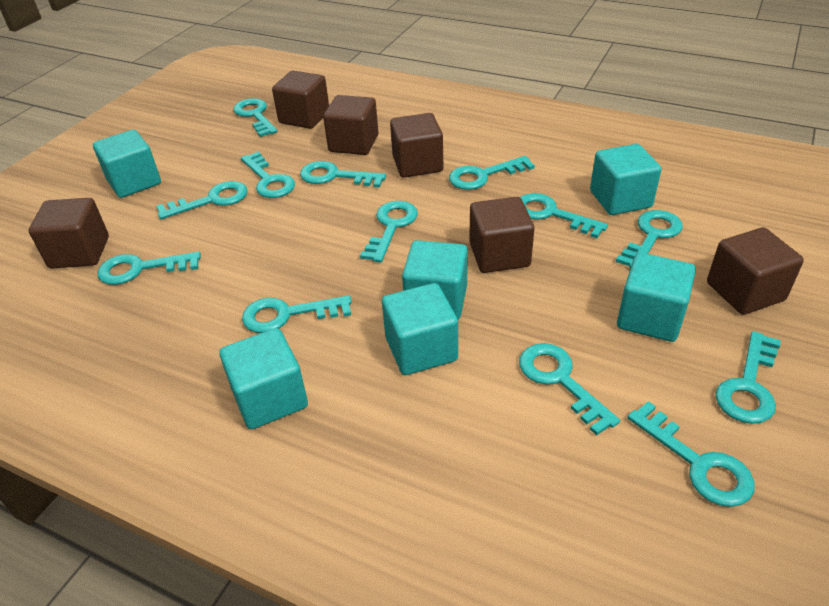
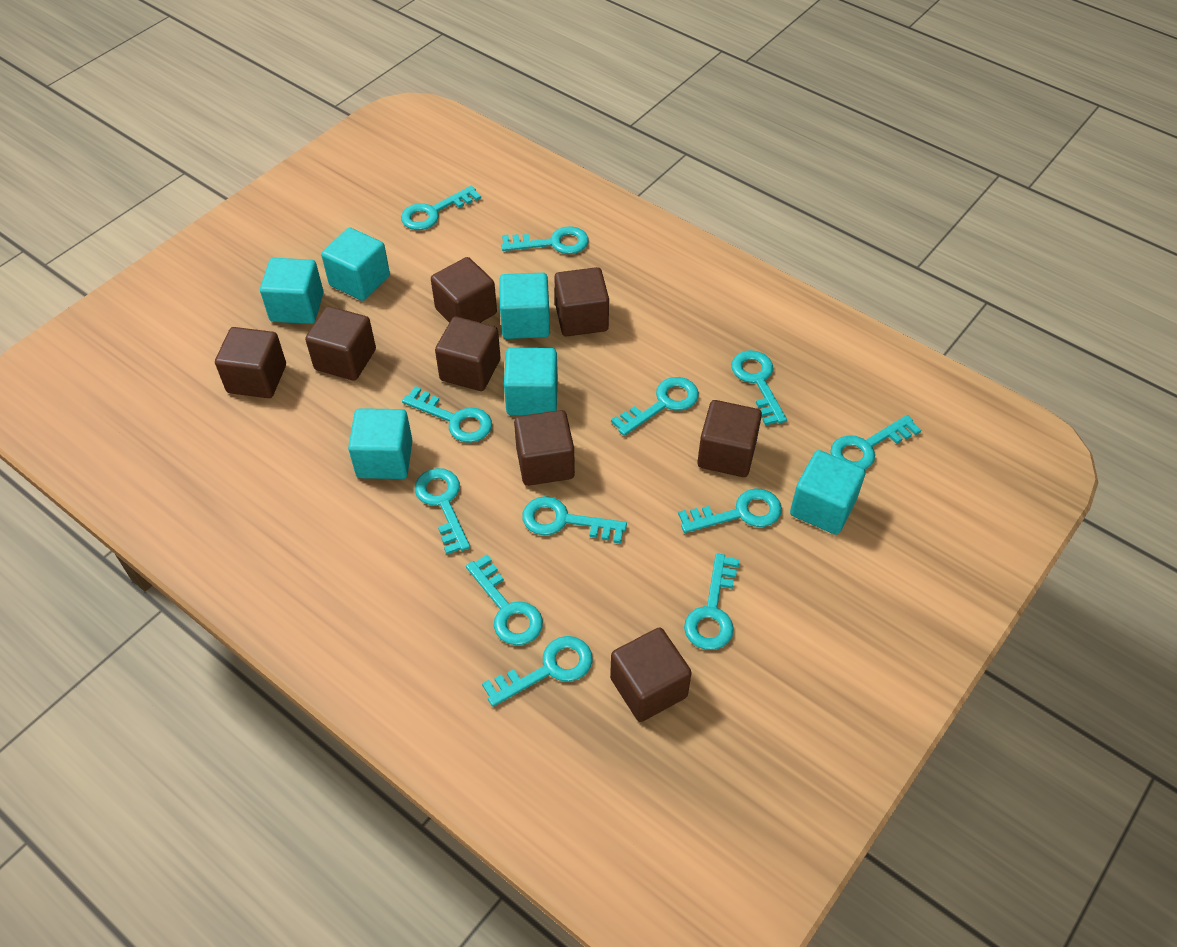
brown cube: 6 -> 8
turquoise key: 13 -> 12

